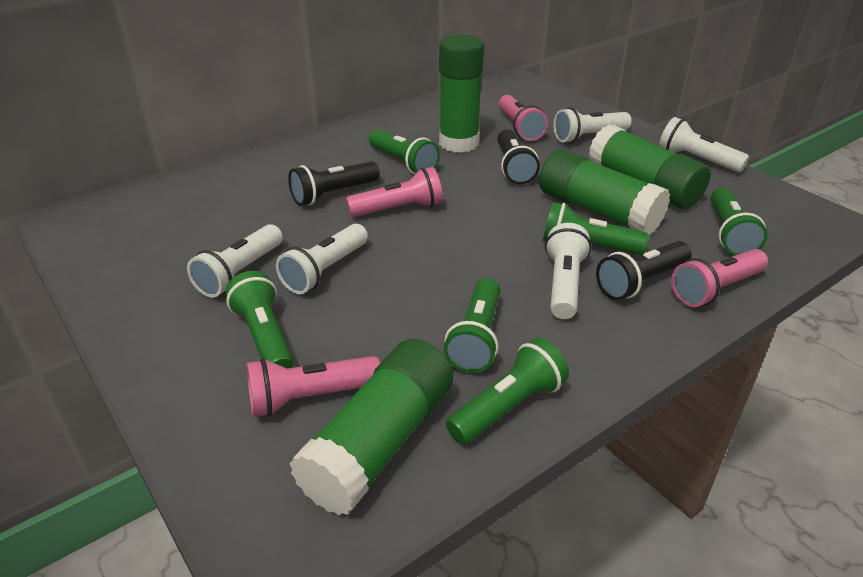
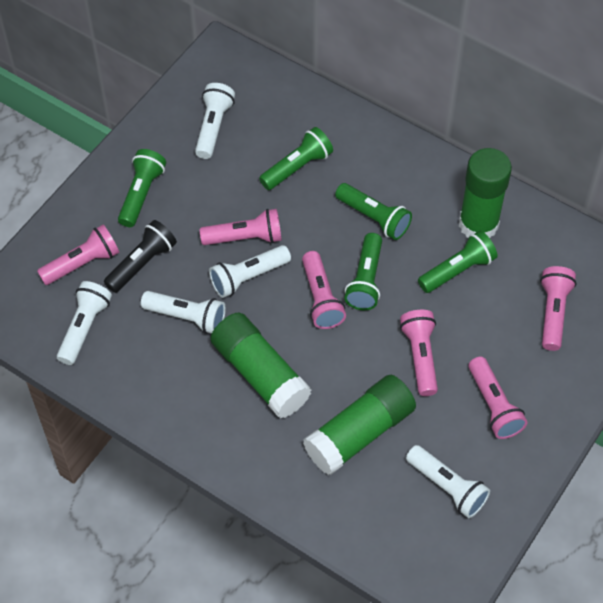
black flashlight: 3 -> 1
green flashlight: 6 -> 5
green glue stick: 4 -> 3
pink flashlight: 4 -> 6

